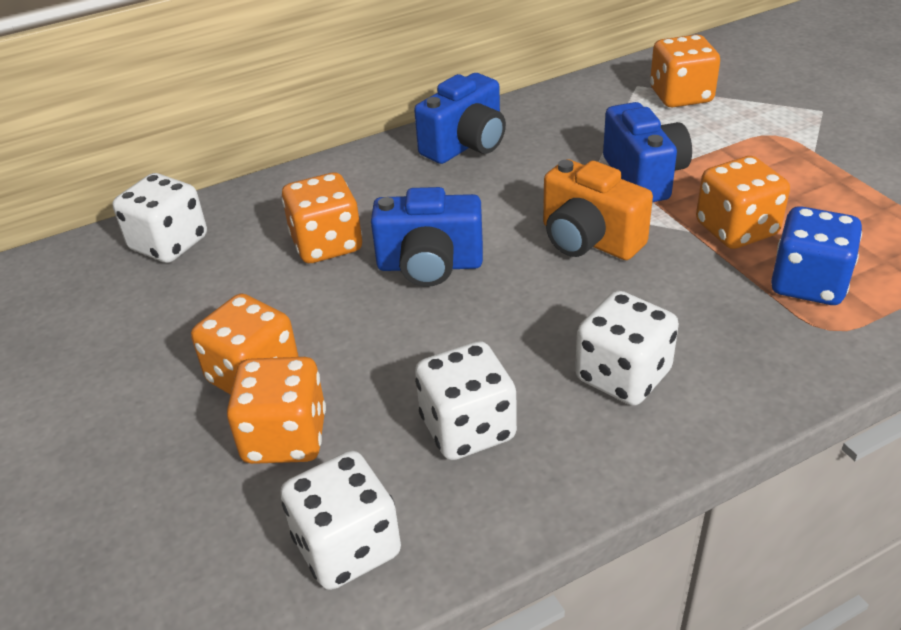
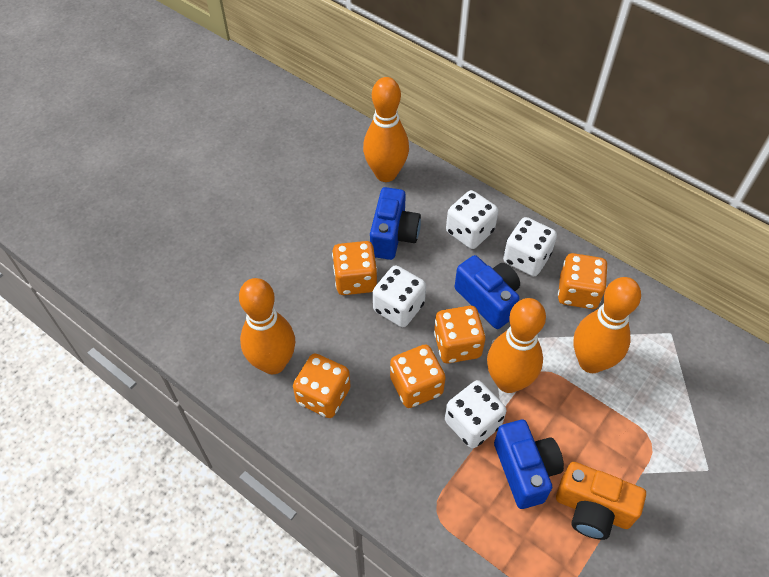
blue dice: 1 -> 0
orange bowling pin: 0 -> 4

